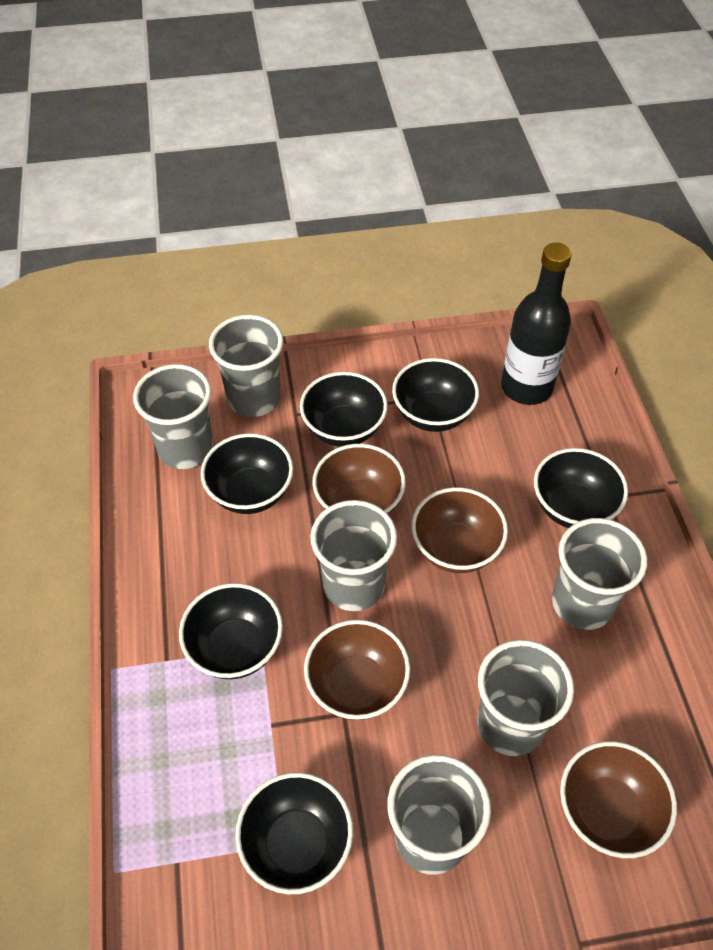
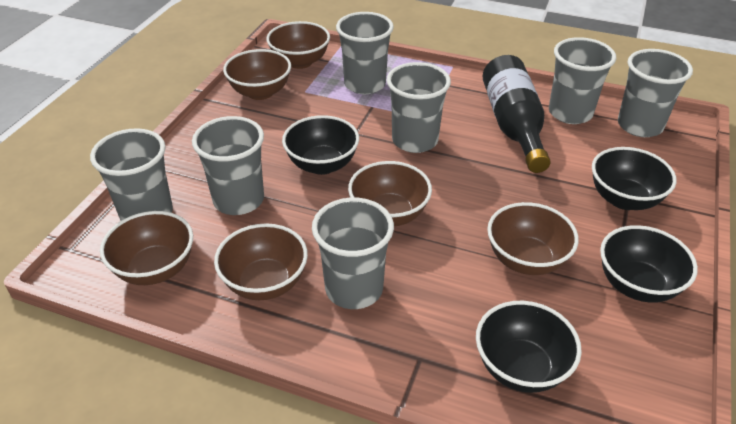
black bowl: 6 -> 4
brown bowl: 4 -> 6
grey cup: 6 -> 7

